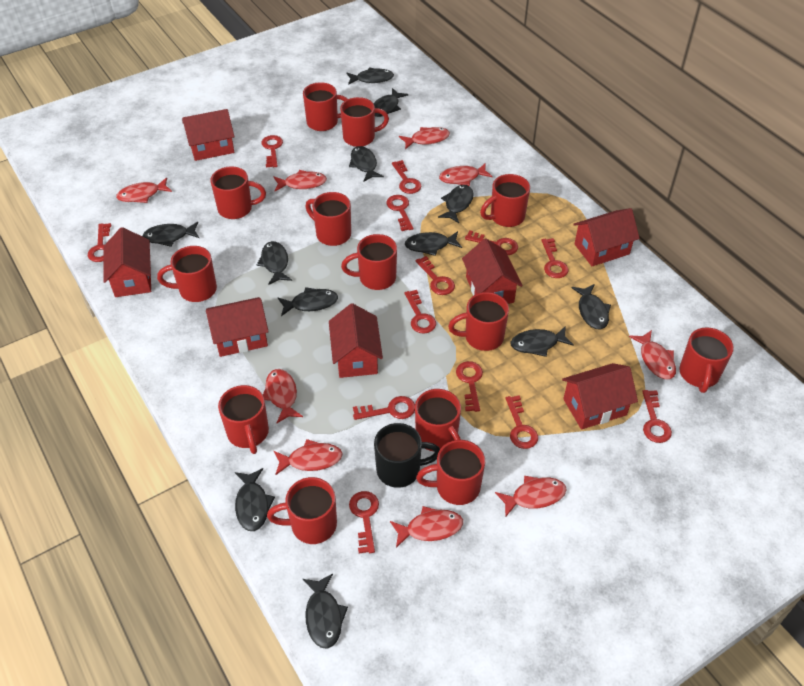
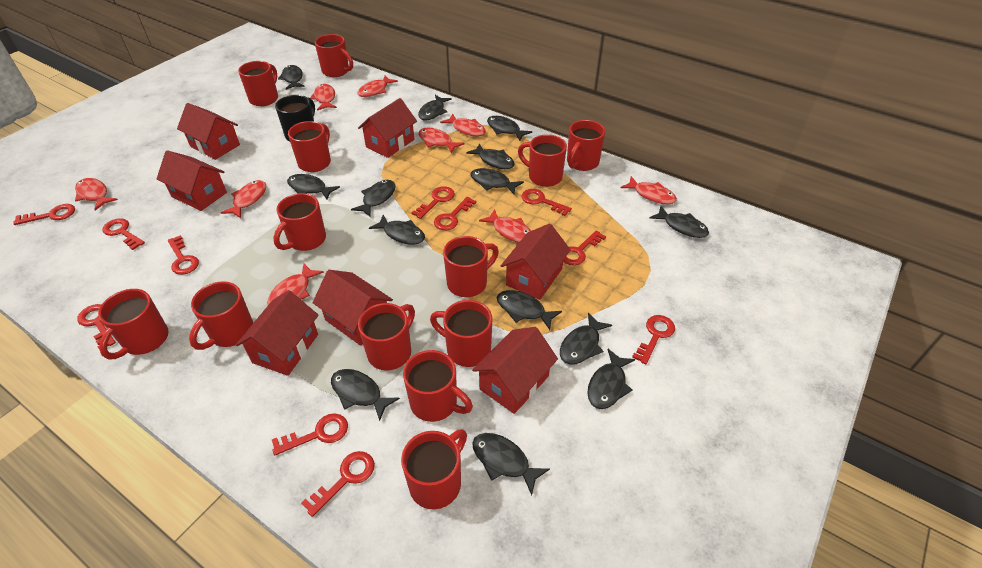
black fish: 12 -> 14
red key: 13 -> 11

